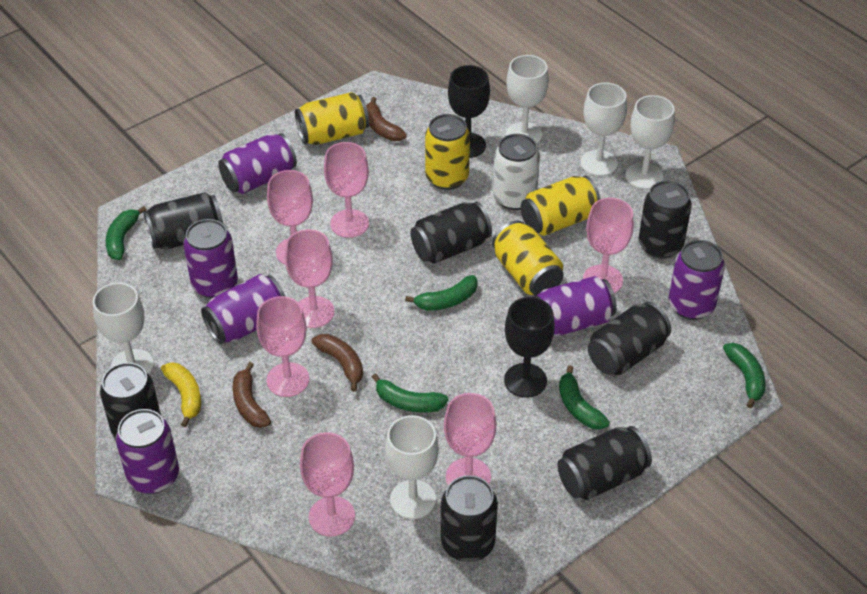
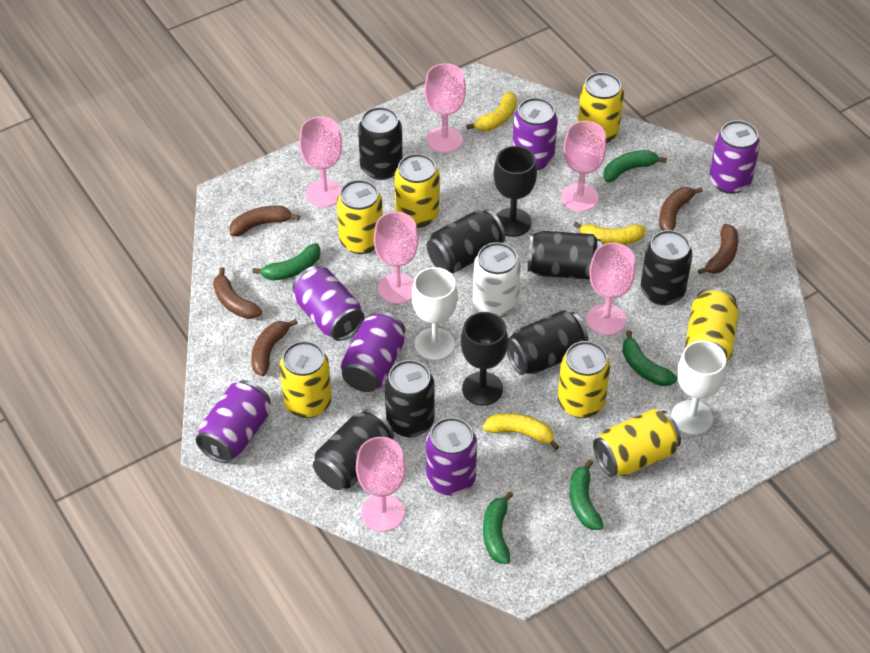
brown banana: 3 -> 5
pink goblet: 7 -> 6
white goblet: 5 -> 2
yellow banana: 1 -> 3
yellow can: 4 -> 7

